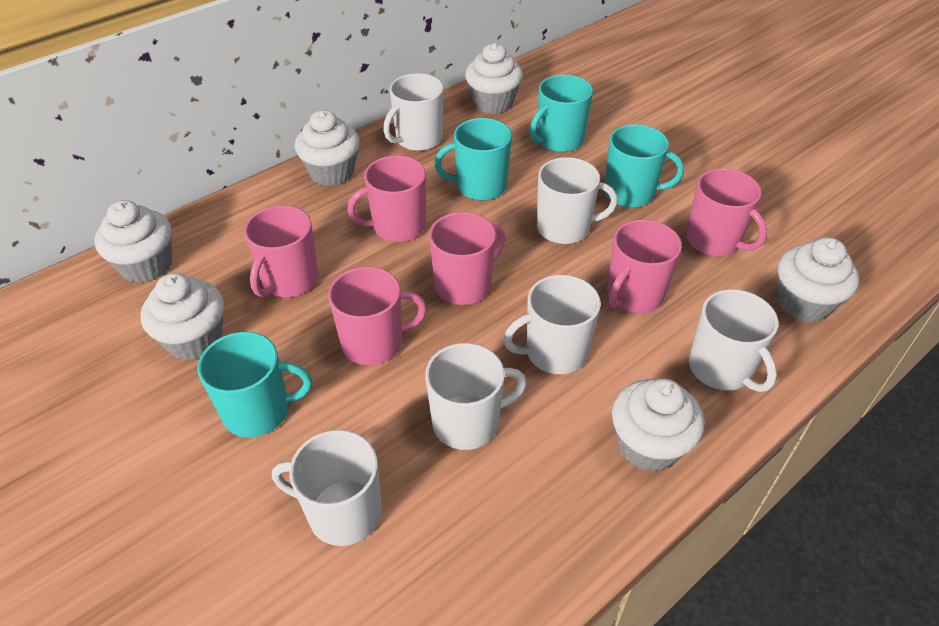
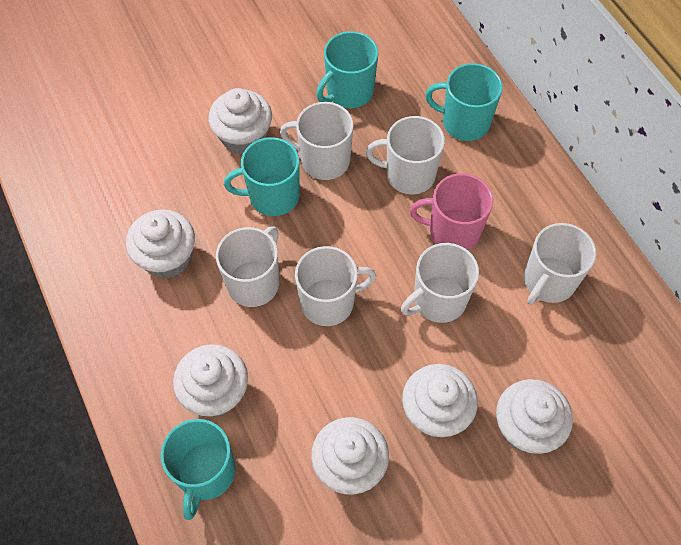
pink mug: 6 -> 1

